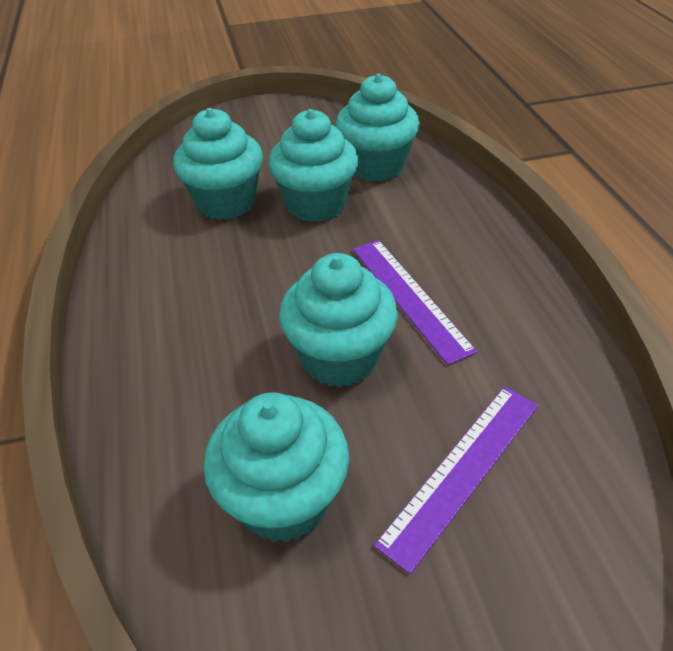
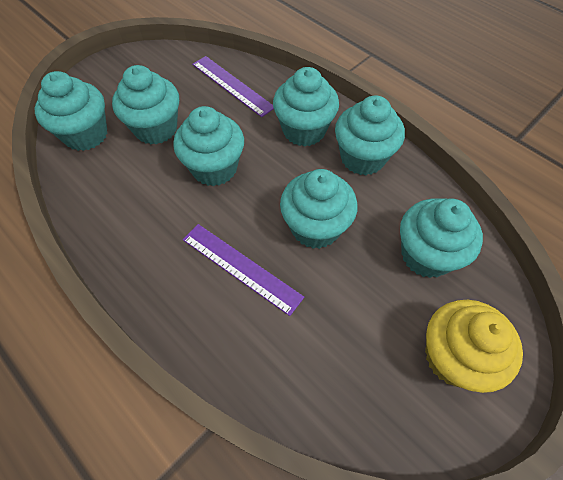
turquoise cupcake: 5 -> 7
yellow cupcake: 0 -> 1

